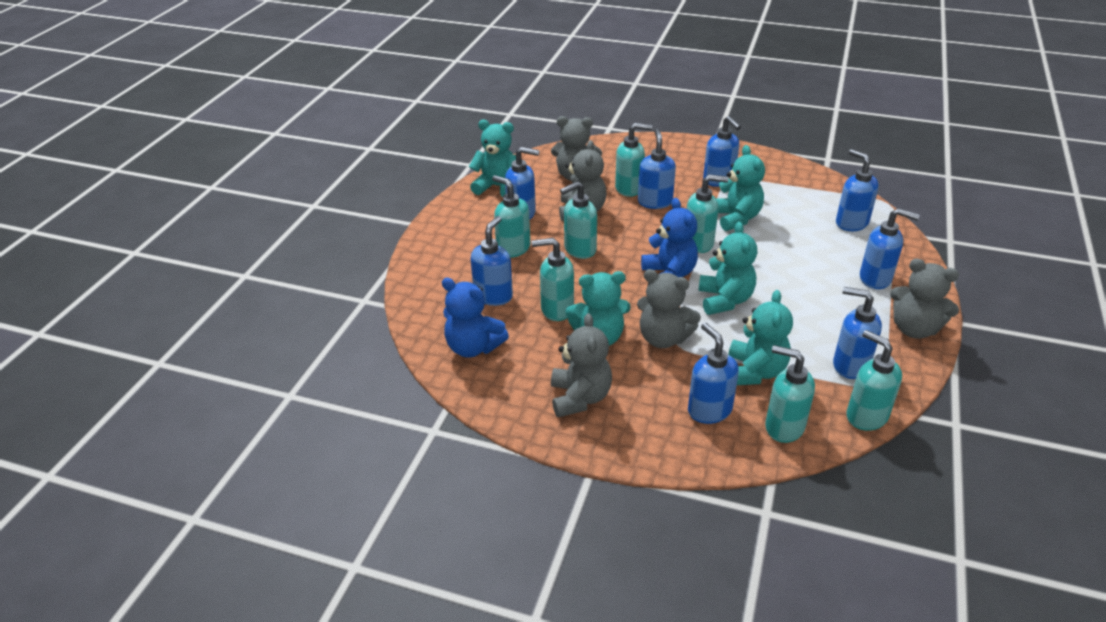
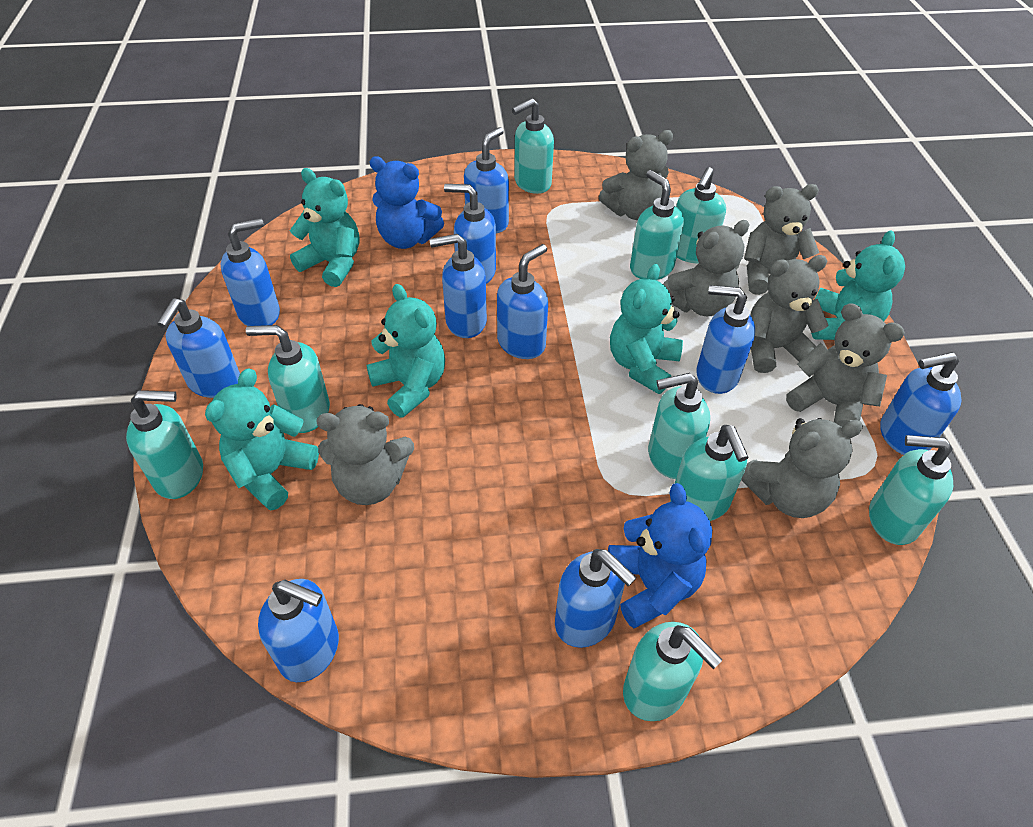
blue soap dispenser: 8 -> 10
grey teddy bear: 5 -> 7
turquoise soap dispenser: 7 -> 9

